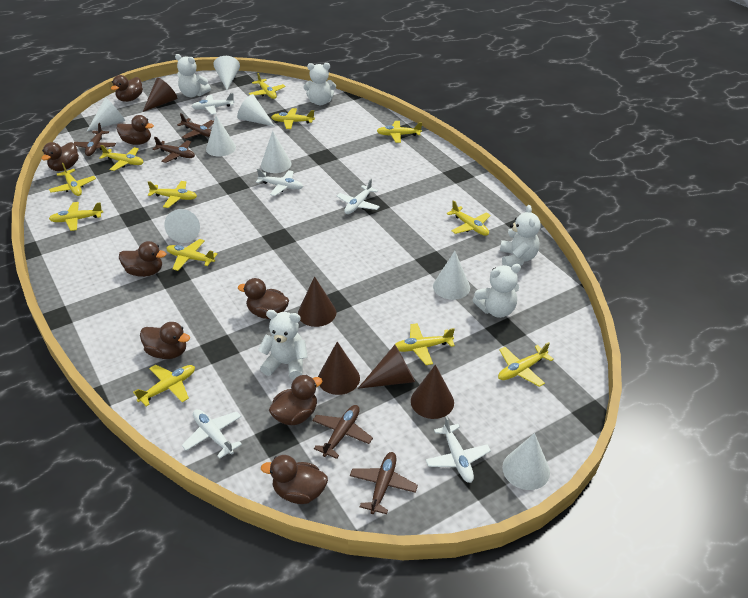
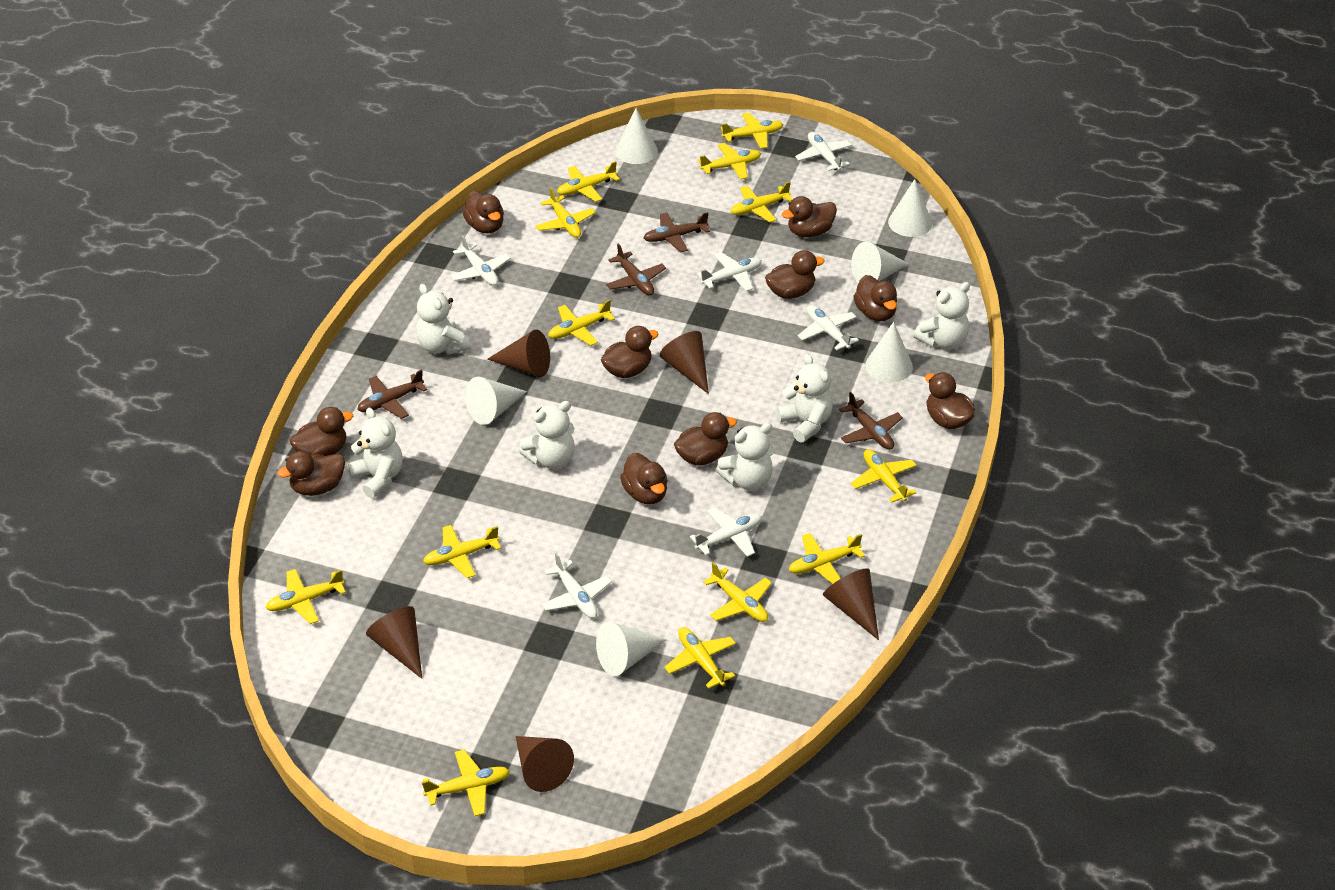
brown duck: 8 -> 10
brown plane: 5 -> 4
white cone: 8 -> 6
white plane: 5 -> 6
white teddy bear: 5 -> 6
yellow plane: 12 -> 13

